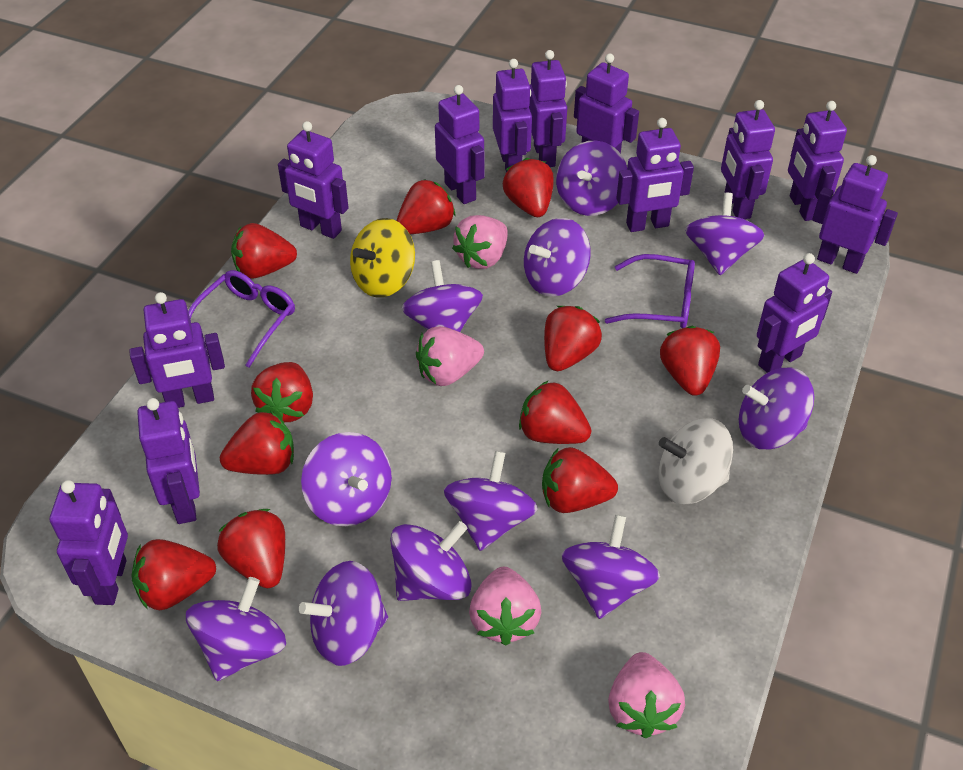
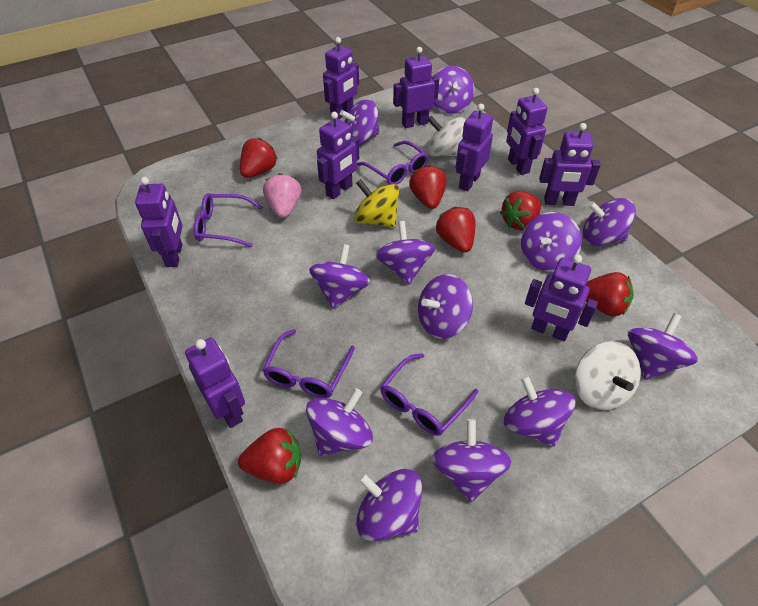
pink strawberry: 4 -> 1
purple glasses: 2 -> 4
purple robot: 13 -> 9
purple spinning top: 11 -> 12
red strawberry: 11 -> 6
white spinning top: 1 -> 2

